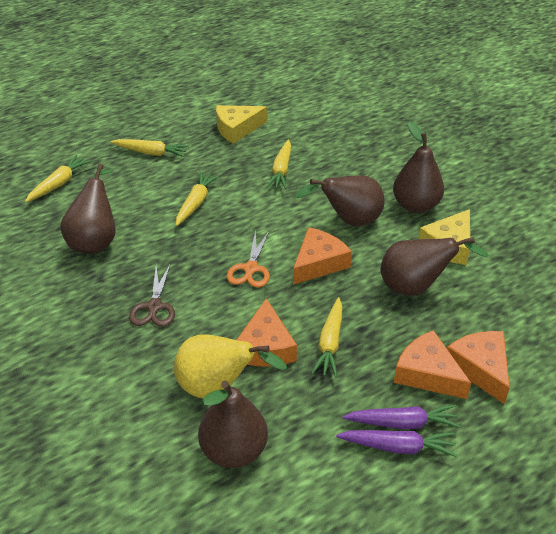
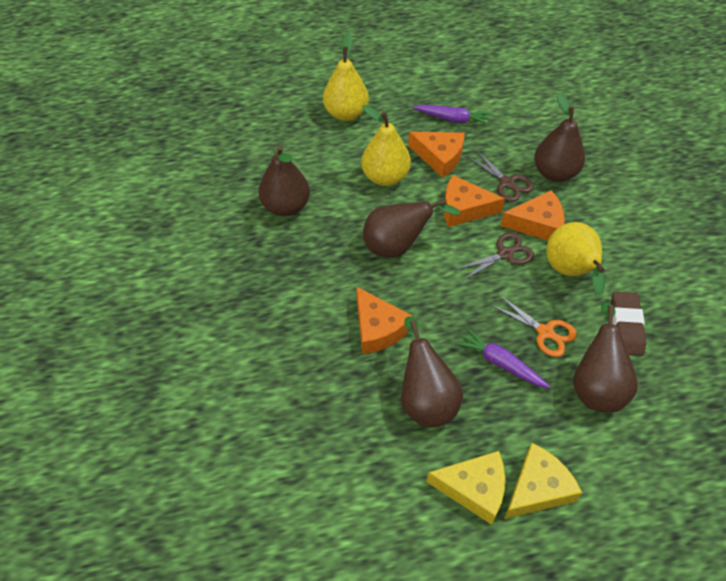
brown eraser: 0 -> 1
brown scissors: 1 -> 2
yellow carrot: 5 -> 0
yellow pear: 1 -> 3

